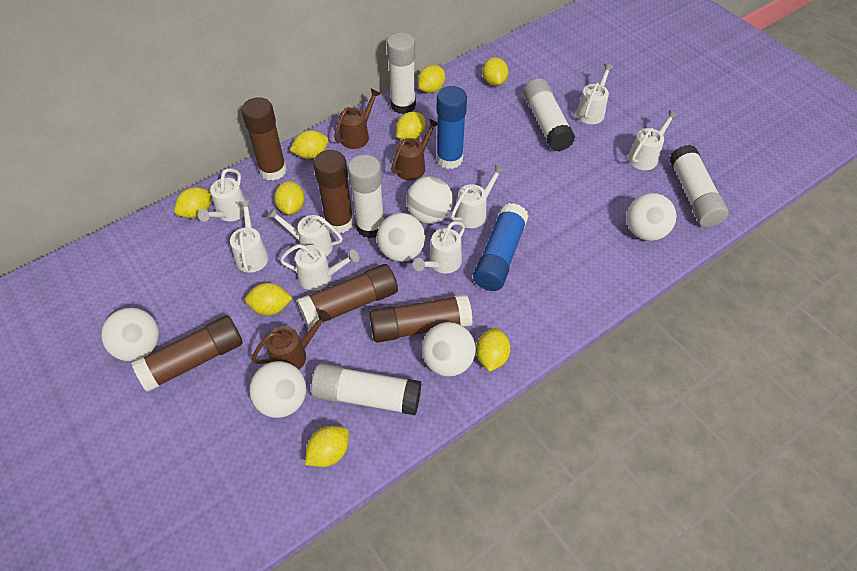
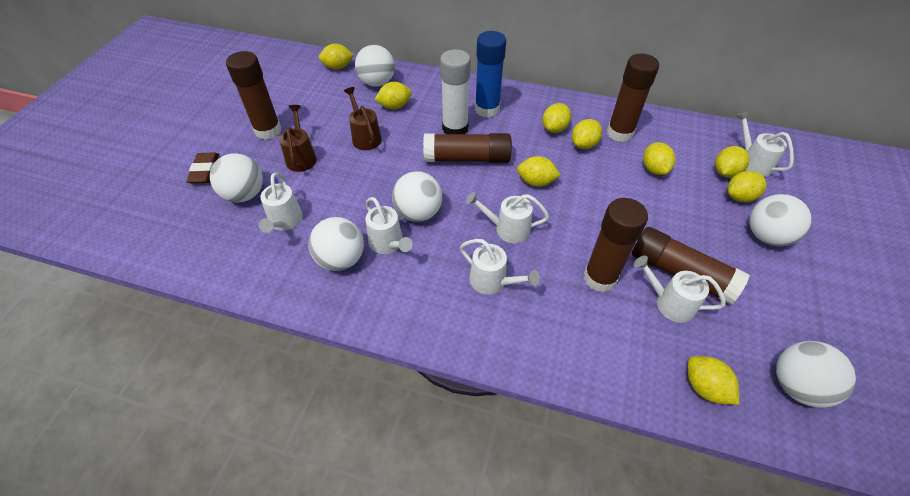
blue glue stick: 2 -> 1
brown eraser: 0 -> 1
brown watering can: 3 -> 2
white glue stick: 5 -> 1
white watering can: 8 -> 6

